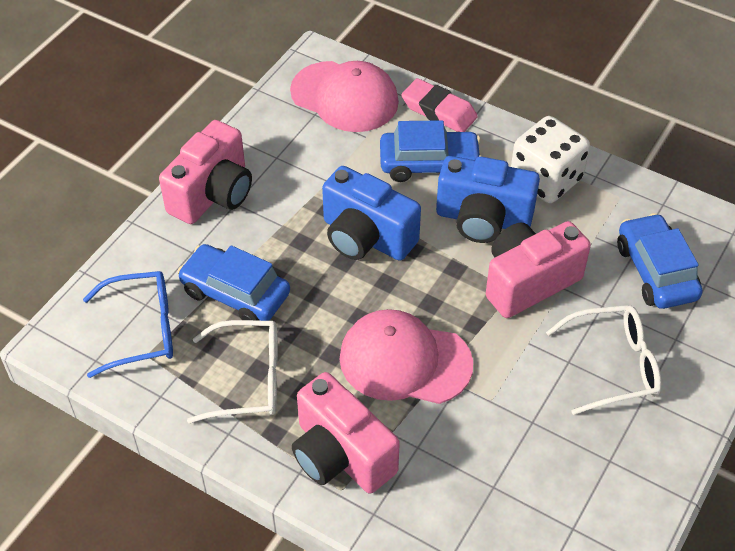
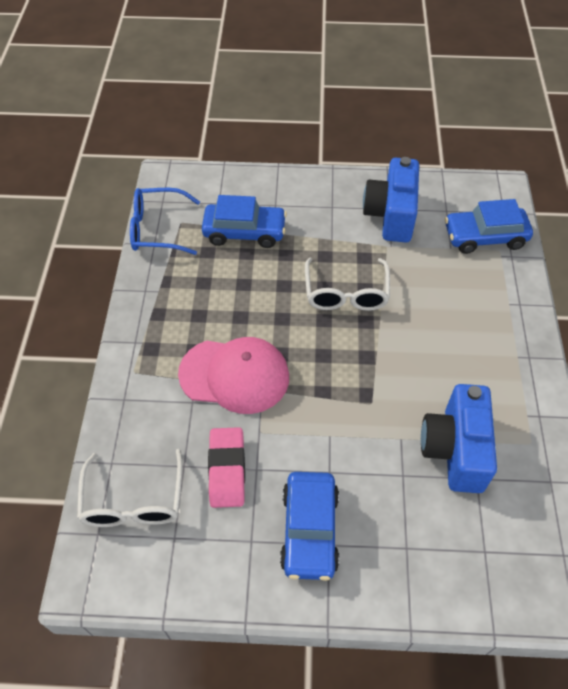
pink camera: 3 -> 0
pink cap: 2 -> 1
white dice: 1 -> 0

